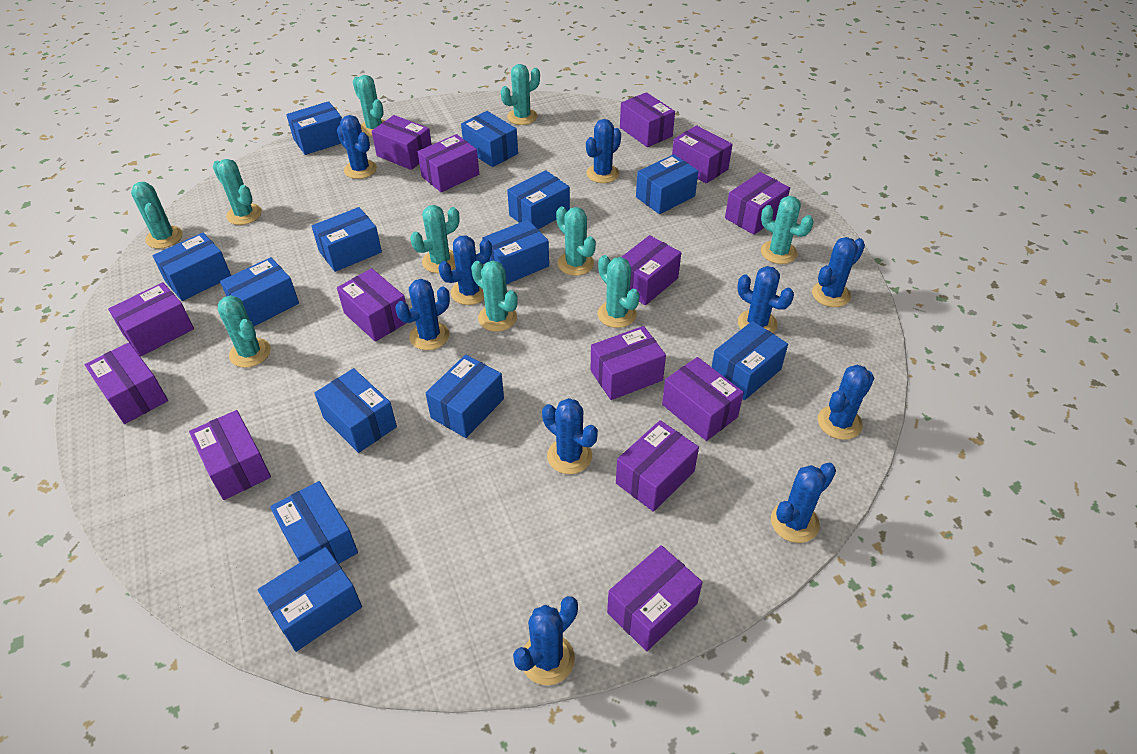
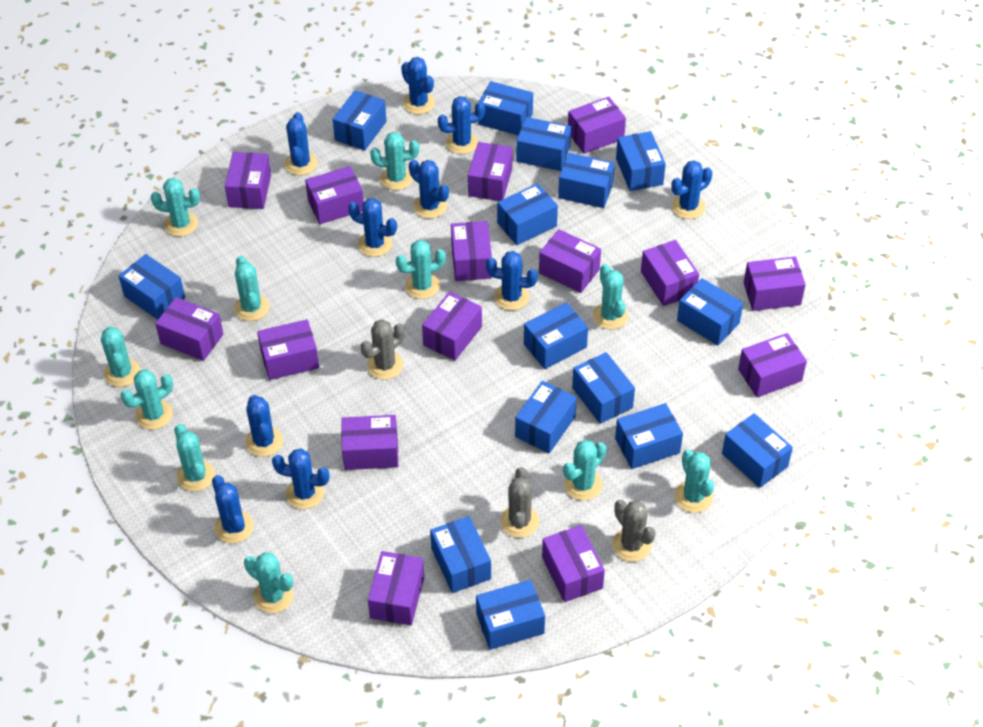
blue box: 13 -> 15
grey cactus: 0 -> 3
purple box: 14 -> 15
turquoise cactus: 10 -> 11

